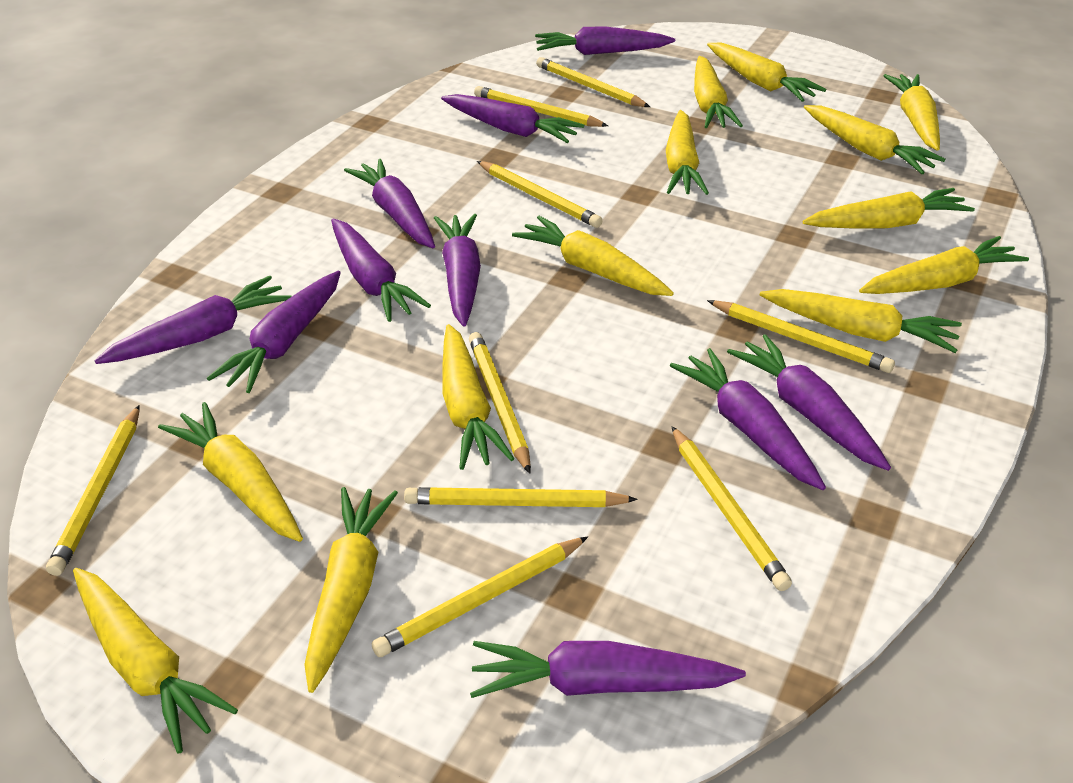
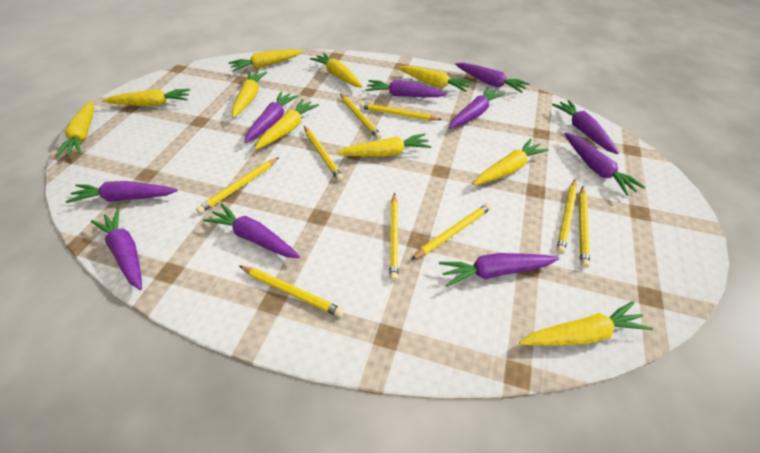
yellow carrot: 13 -> 10

